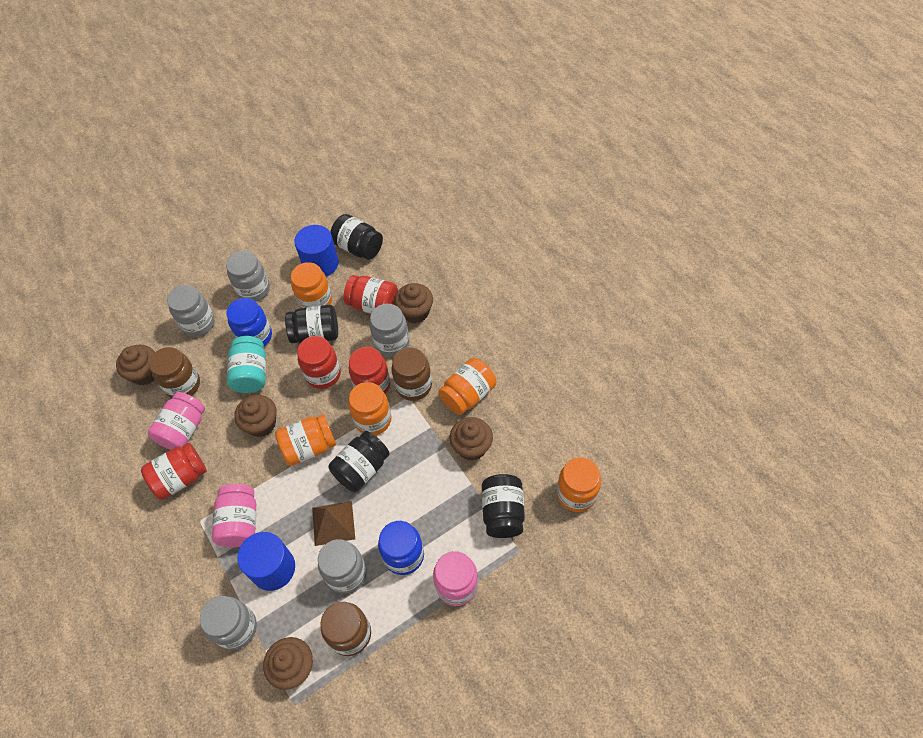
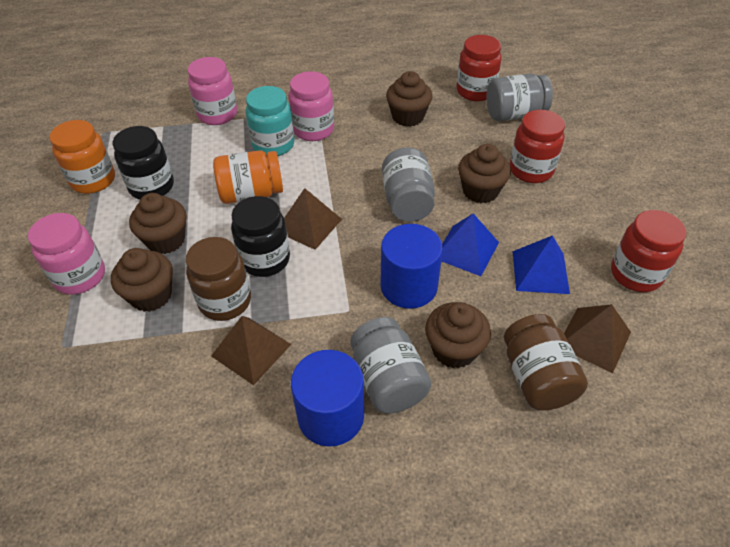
black jar: 4 -> 2
blue jar: 2 -> 0
blue pyramid: 0 -> 2
brown jar: 3 -> 2
brown pyramid: 1 -> 3
grey jar: 5 -> 3
orange jar: 5 -> 2
red jar: 4 -> 3

